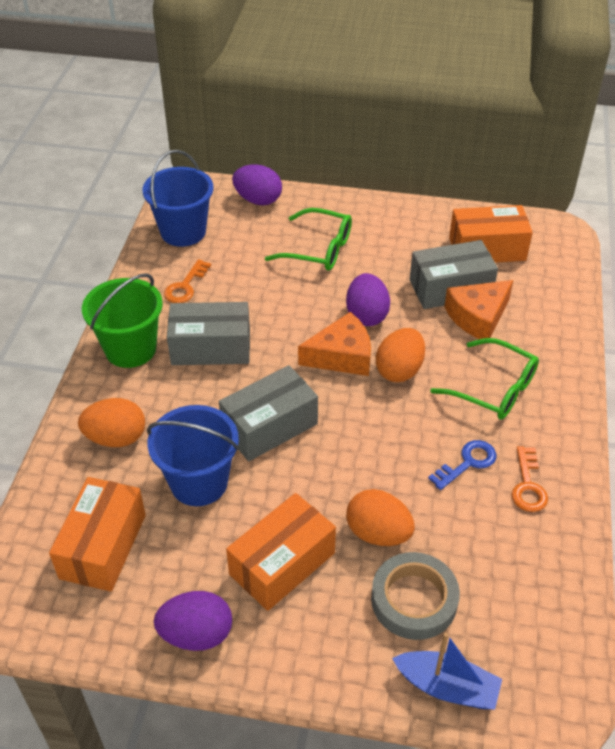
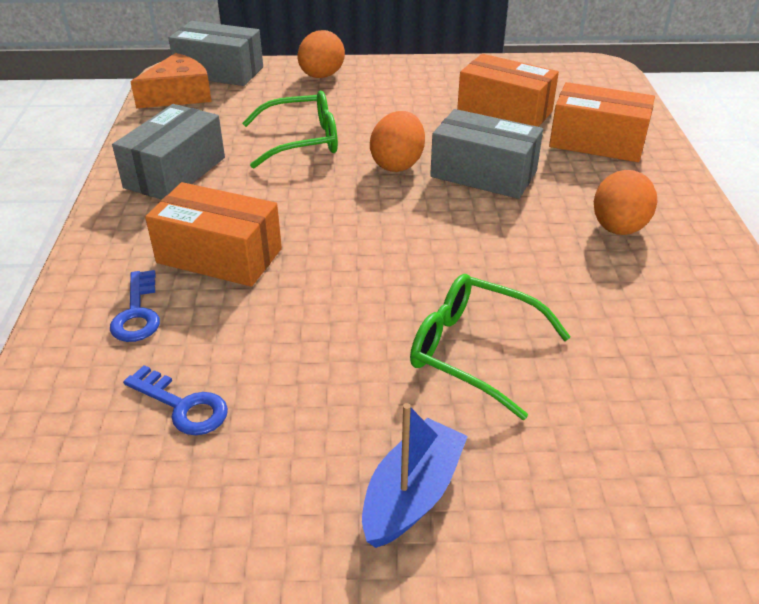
blue bucket: 2 -> 0
blue key: 1 -> 2
green bucket: 1 -> 0
grey tape: 1 -> 0
orange cheese: 2 -> 1
orange key: 2 -> 0
purple egg: 3 -> 0

